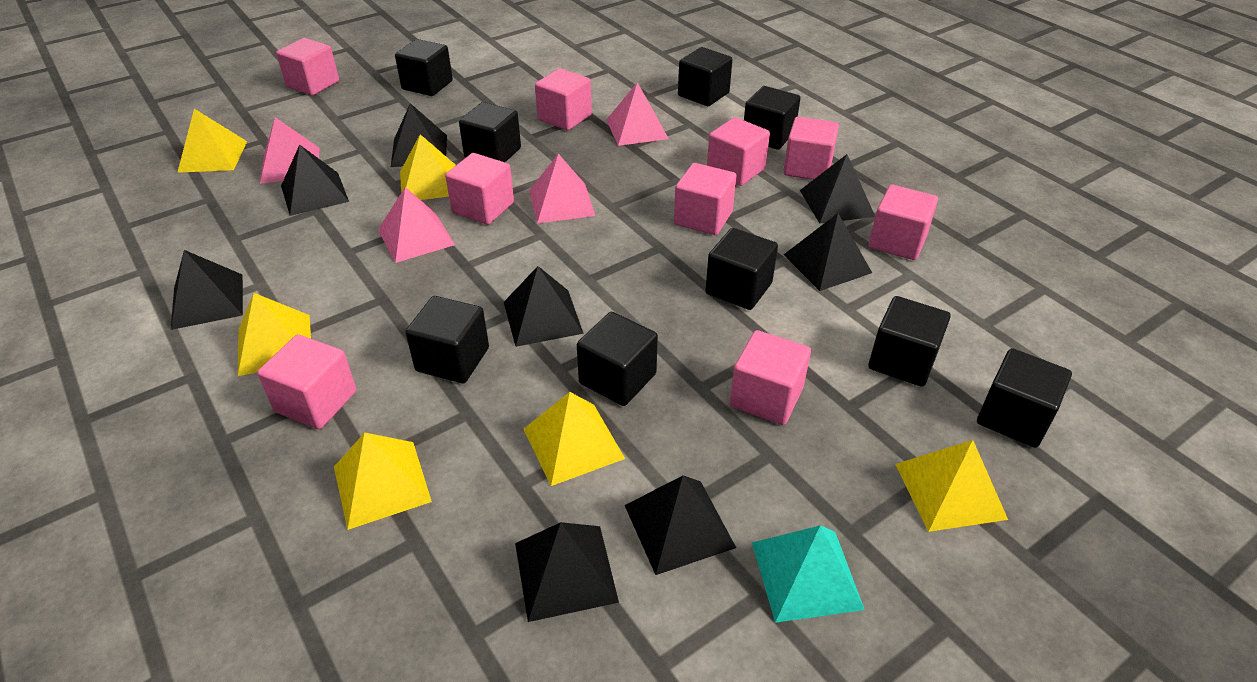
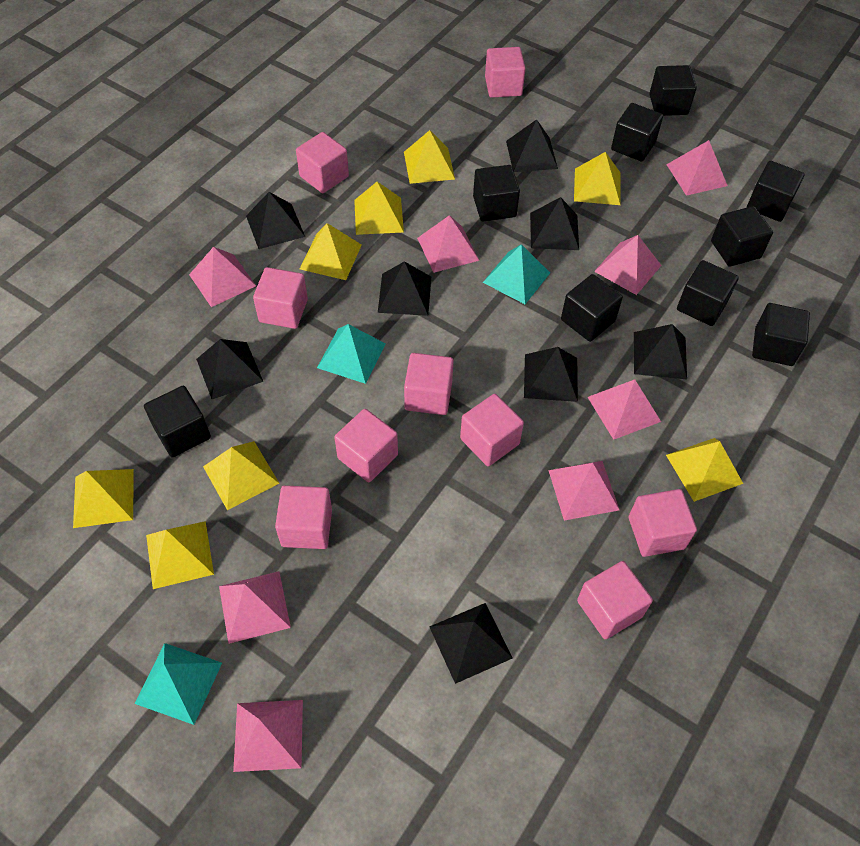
pink pyramid: 4 -> 8
turquoise pyramid: 1 -> 3
yellow pyramid: 6 -> 8

